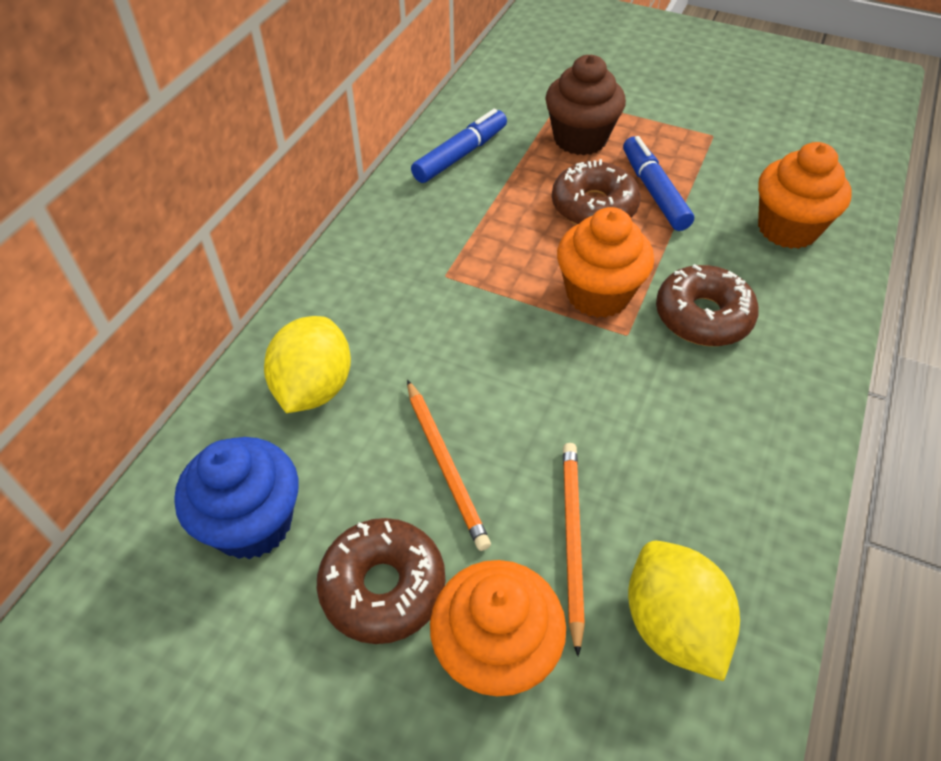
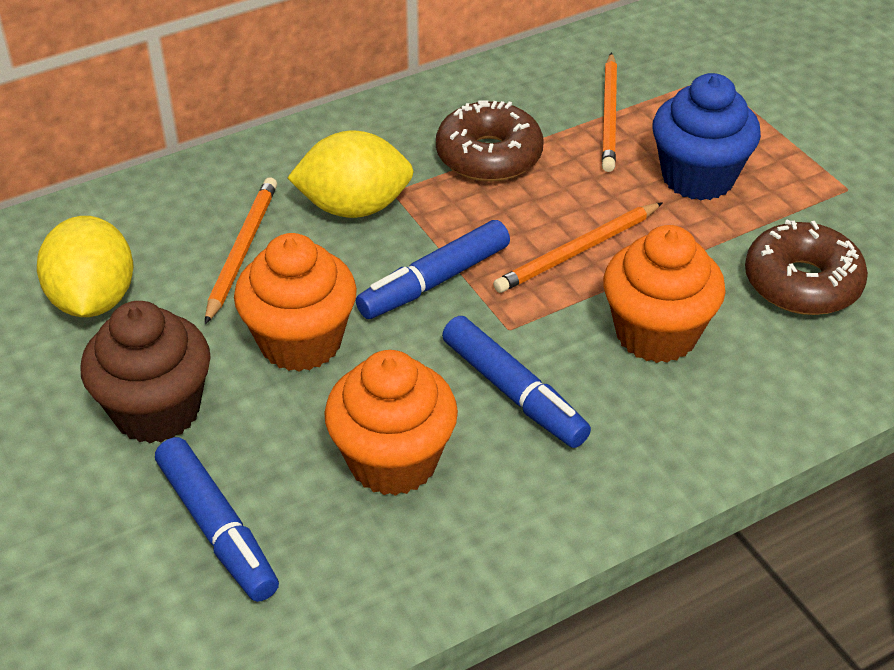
blue marker: 2 -> 3
brown donut: 3 -> 2
orange pencil: 2 -> 3

